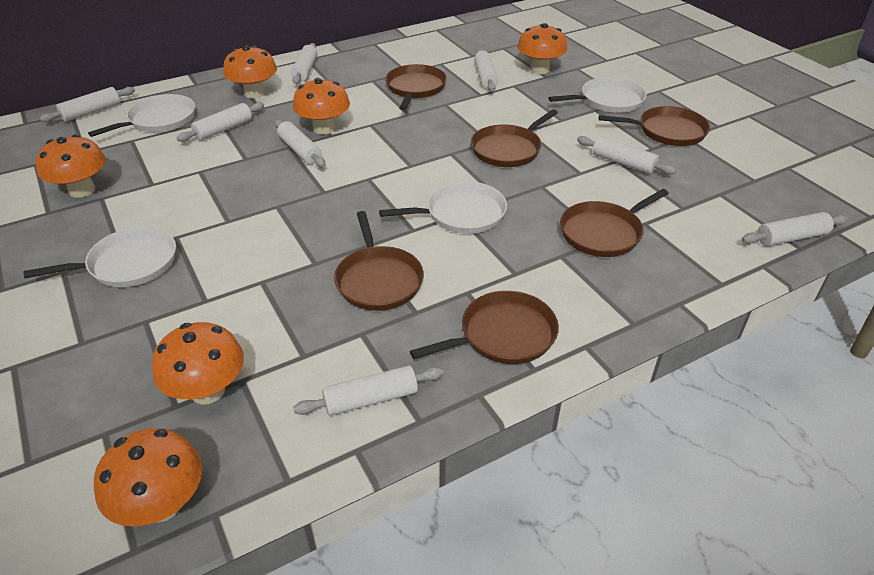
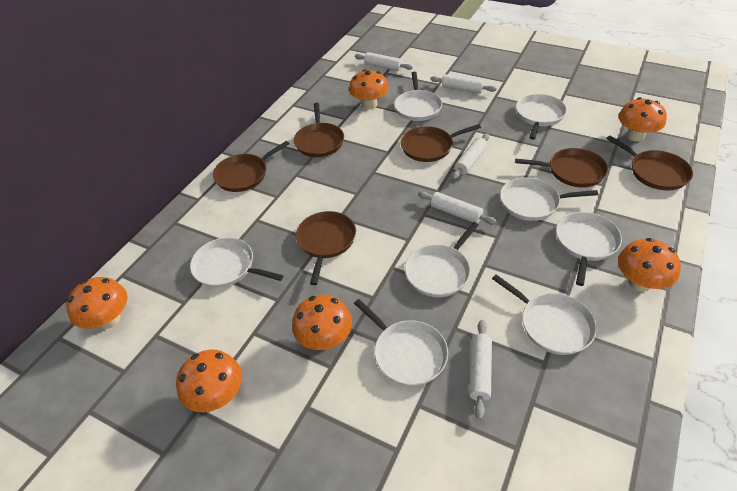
white pan: 4 -> 8
white rolling pin: 8 -> 5

